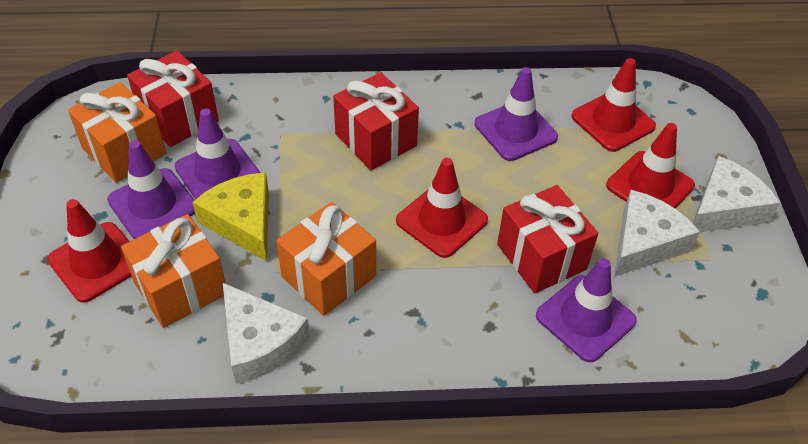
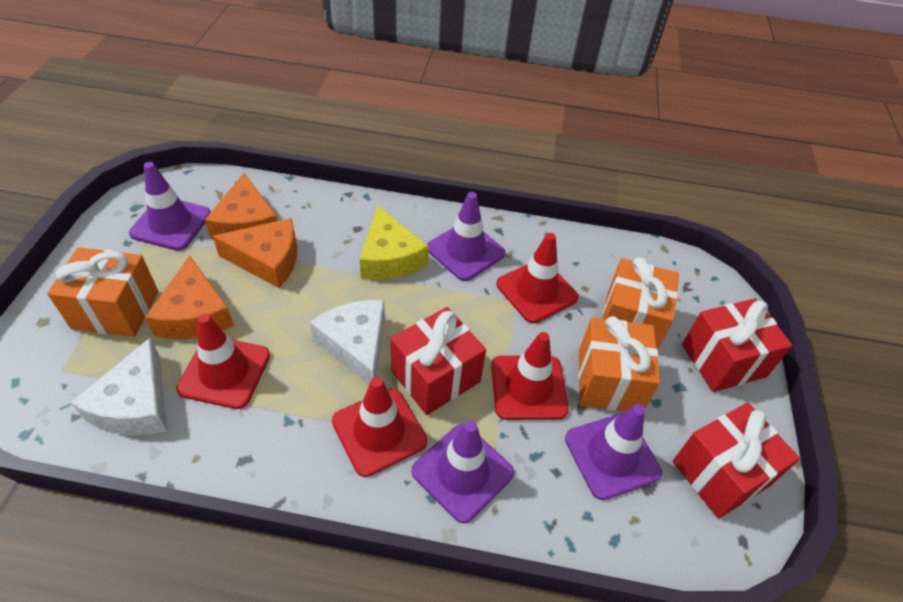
orange cheese: 0 -> 3
white cheese: 3 -> 2

